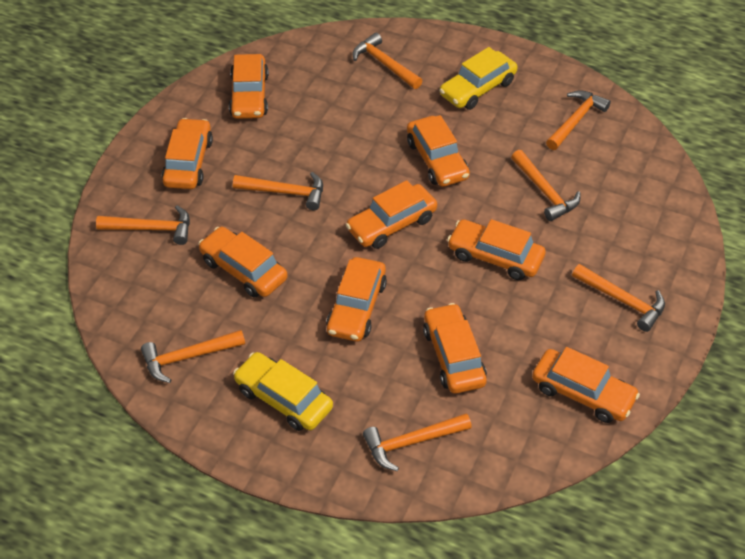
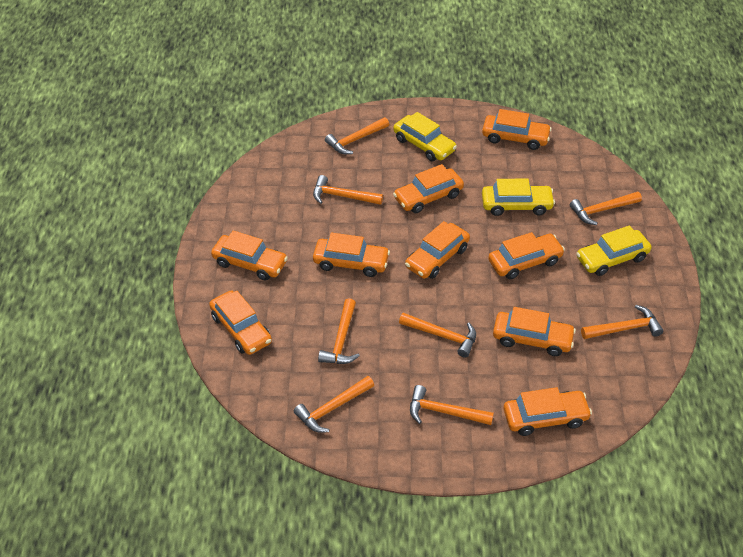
yellow car: 2 -> 3

